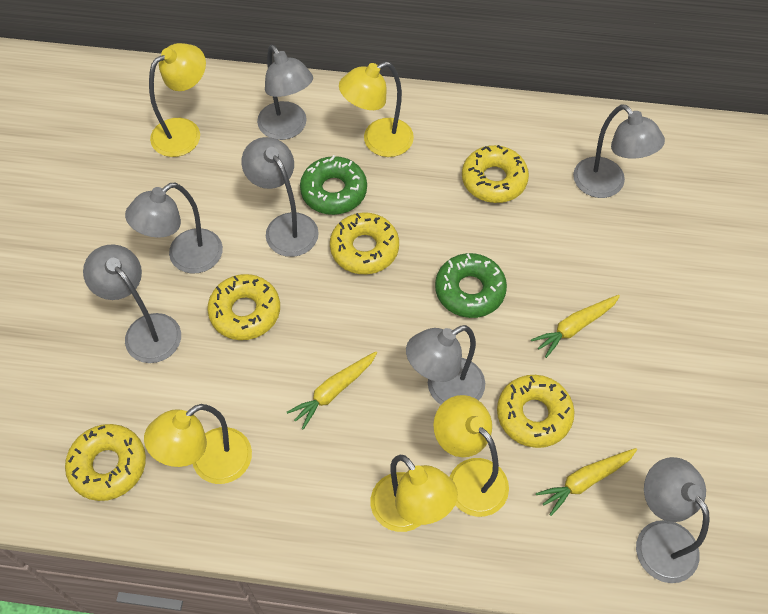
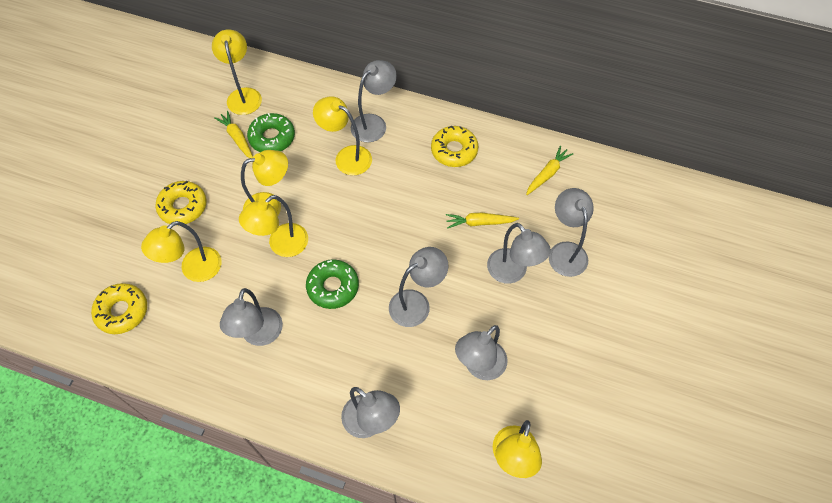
yellow donut: 5 -> 3
yellow lamp: 5 -> 6

